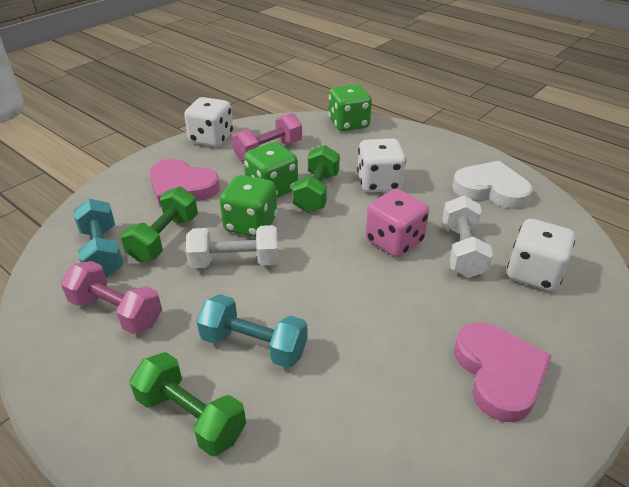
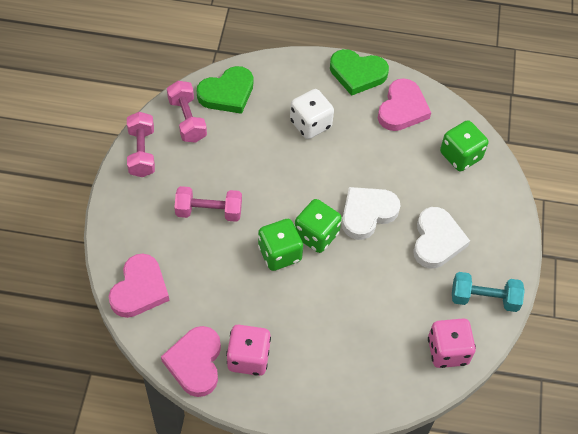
green dumbbell: 3 -> 0
green heart: 0 -> 2
pink dice: 1 -> 2
pink dumbbell: 2 -> 3
pink heart: 2 -> 3
turquoise dumbbell: 2 -> 1
white dice: 3 -> 1
white dumbbell: 2 -> 0
white heart: 1 -> 2

